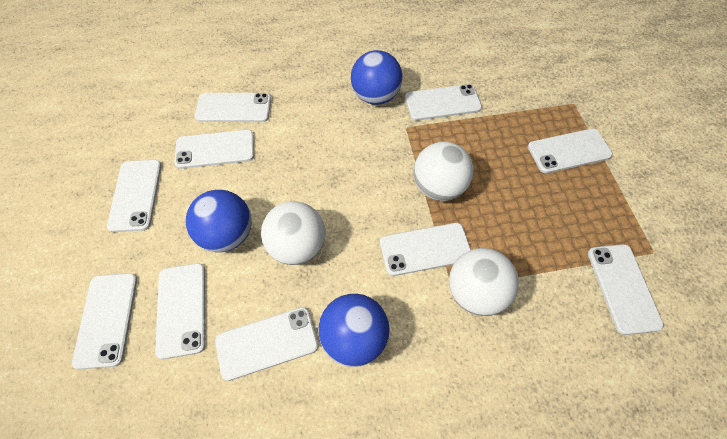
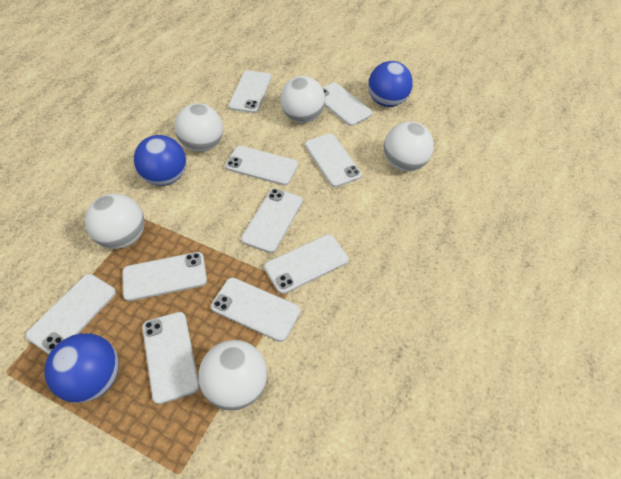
white ball: 3 -> 5

